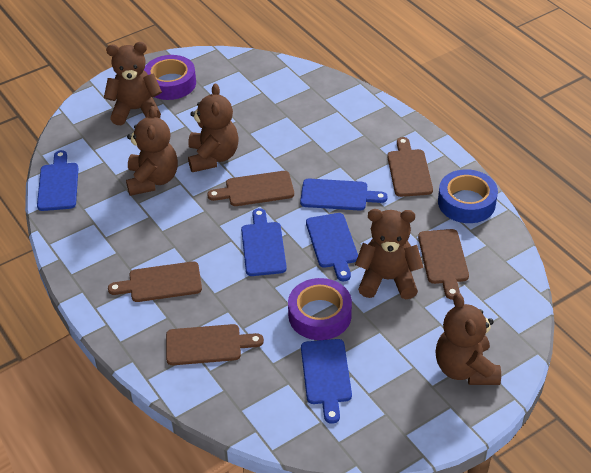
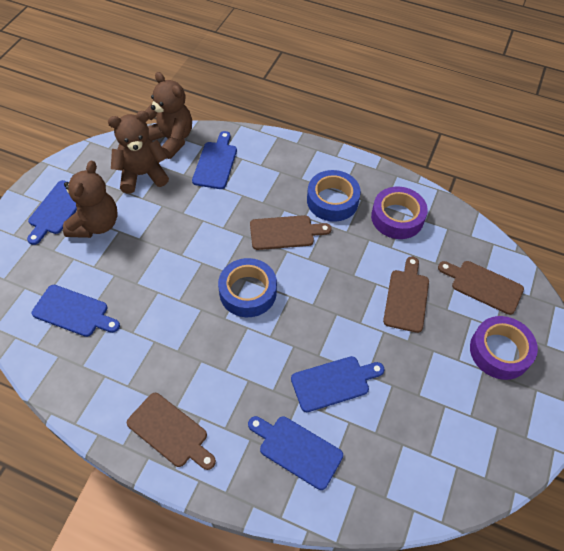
blue tape: 1 -> 2
brown cutting board: 5 -> 4
brown teddy bear: 5 -> 3

